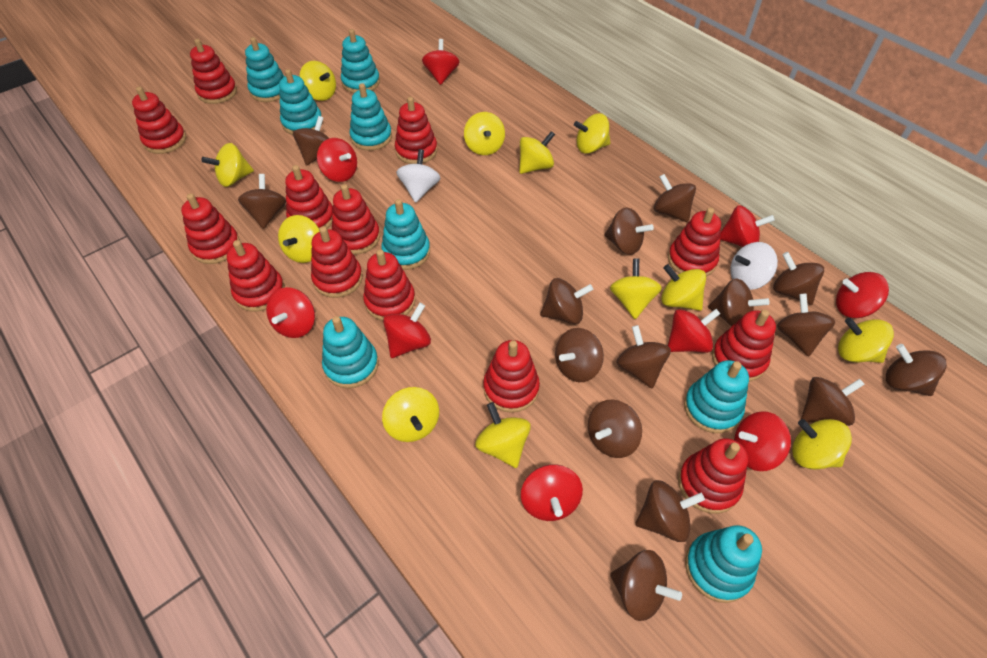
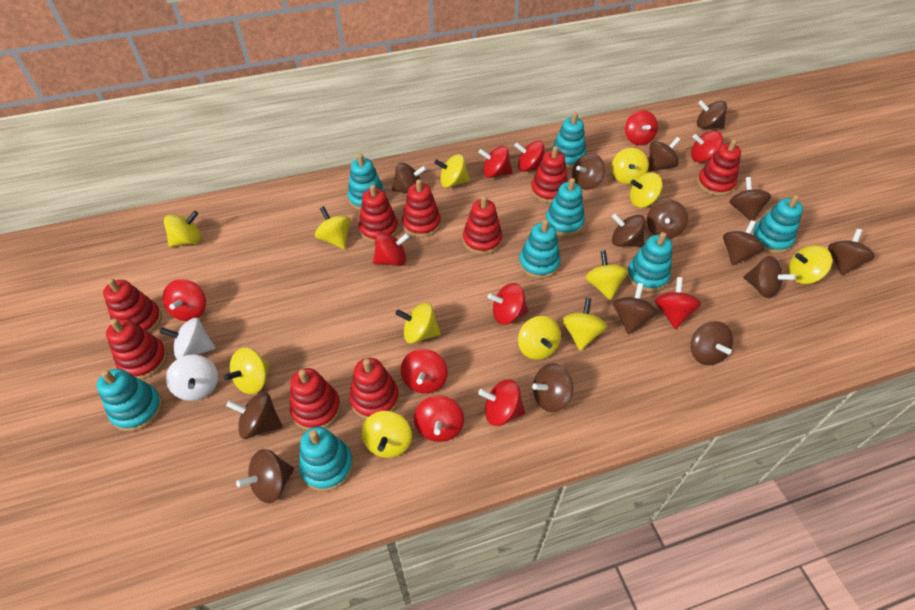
red spinning top: 9 -> 11
red stacking toy: 13 -> 9

